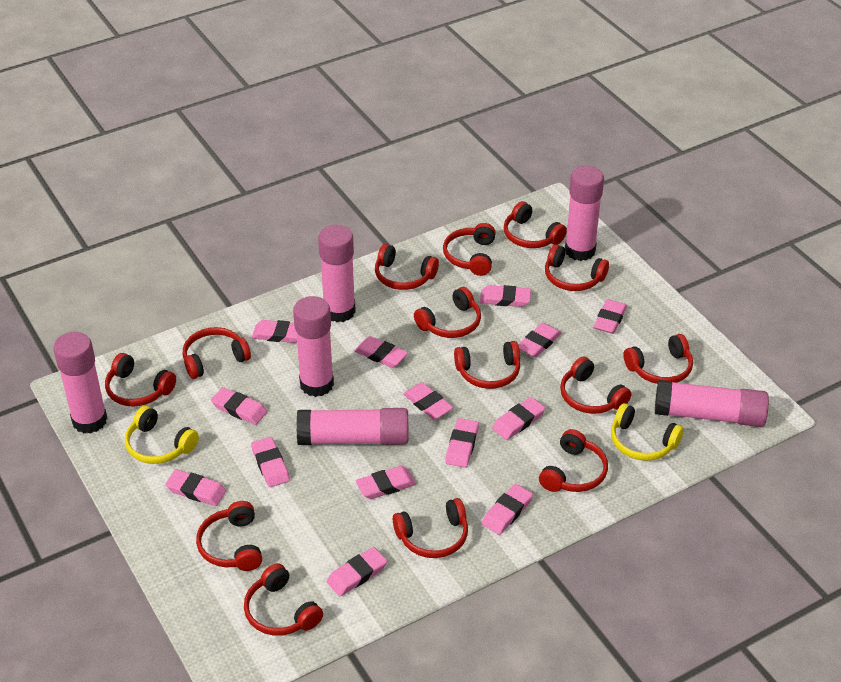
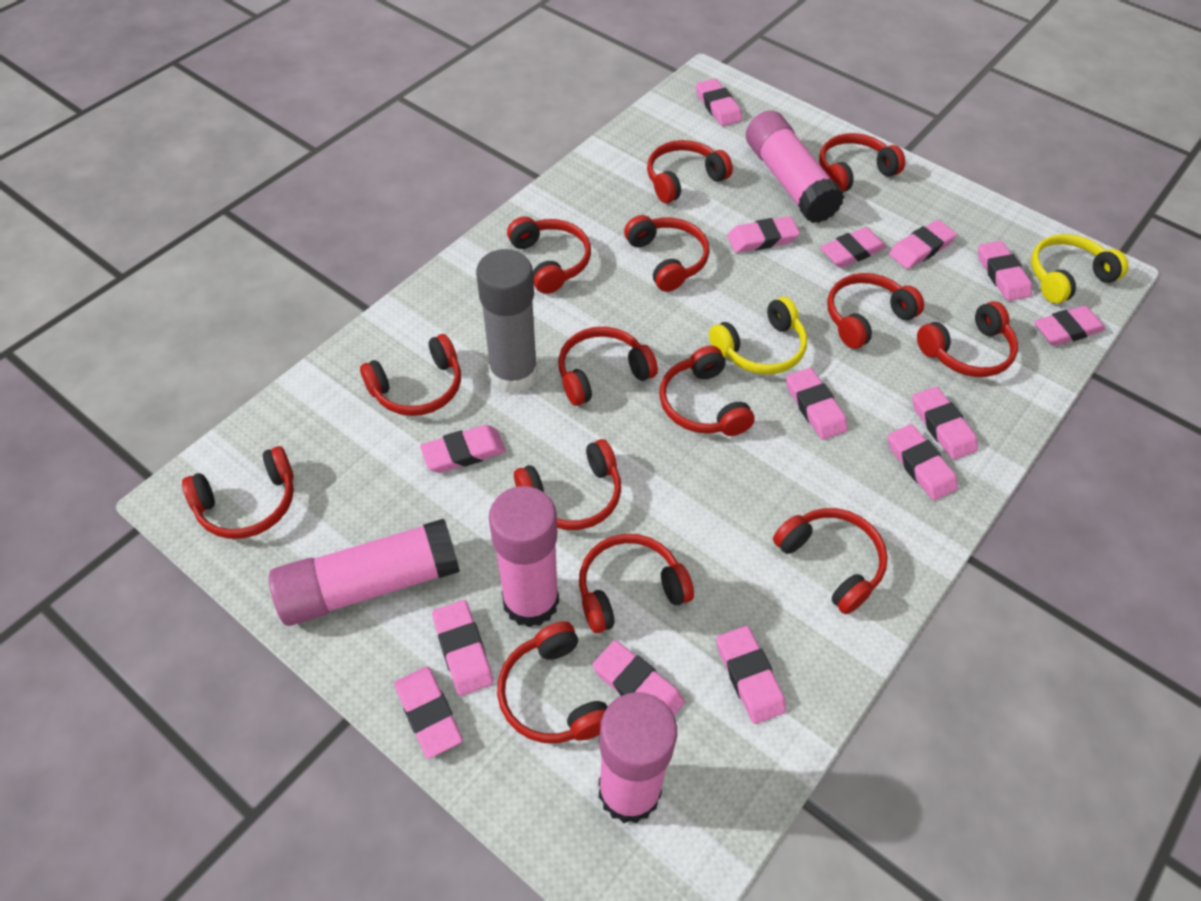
grey glue stick: 0 -> 1
pink glue stick: 6 -> 4

